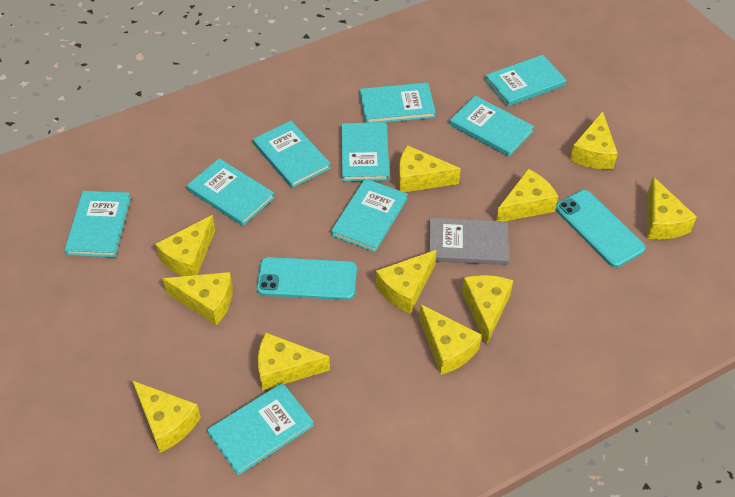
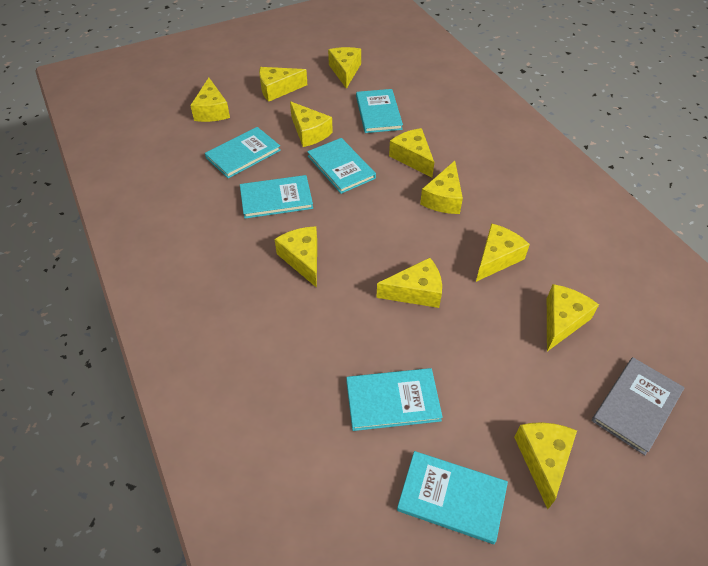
turquoise book: 9 -> 6
turquoise phone: 2 -> 0

